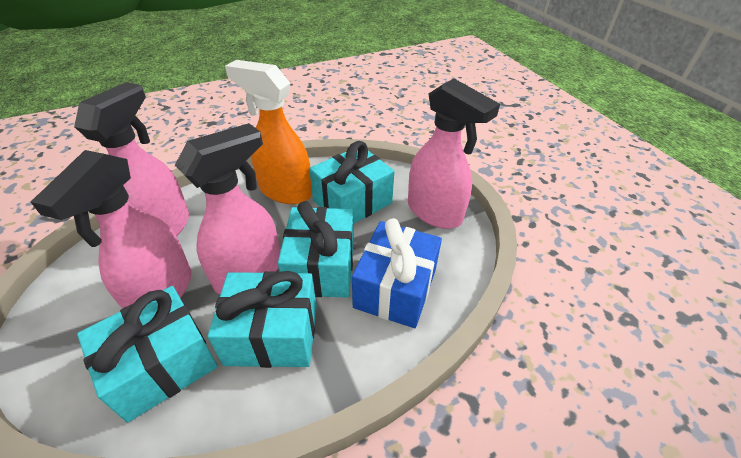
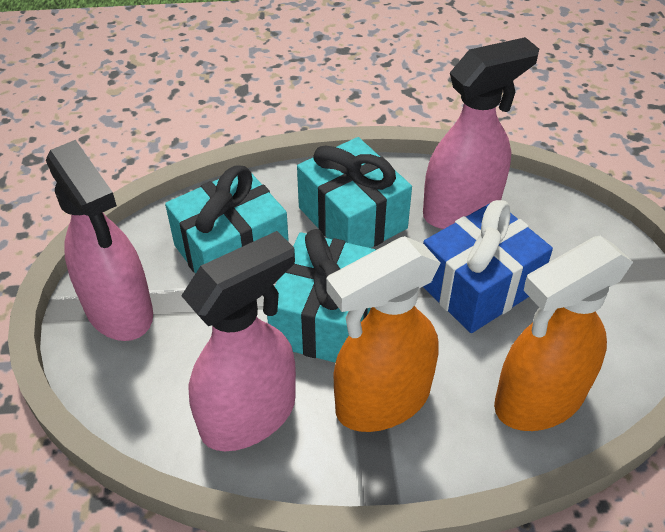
orange spray bottle: 1 -> 2
pink spray bottle: 4 -> 3
turquoise gift: 4 -> 3

